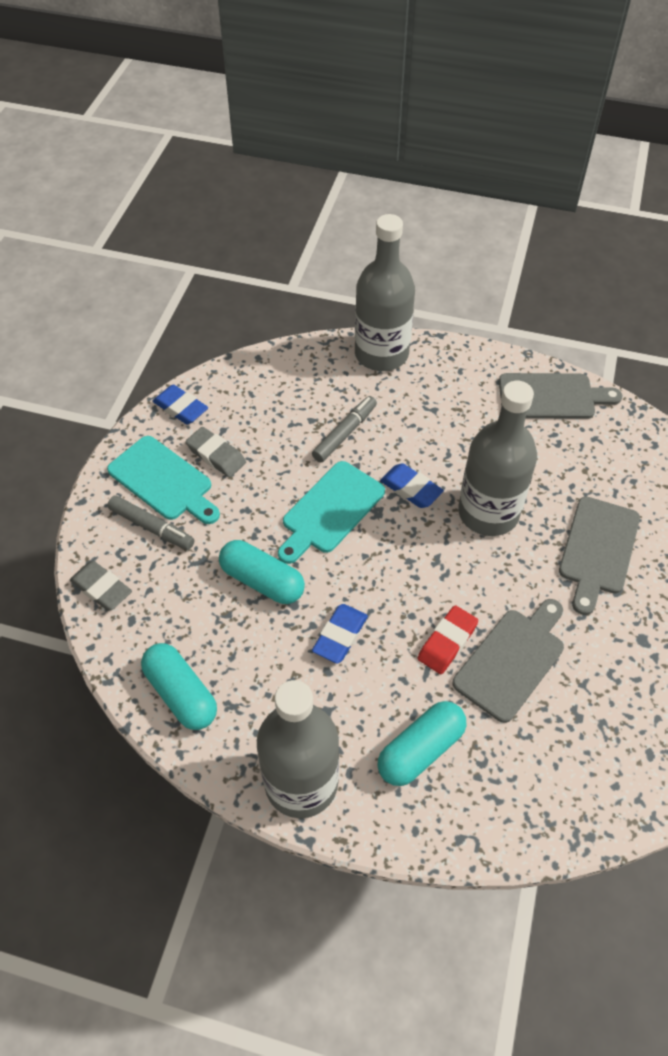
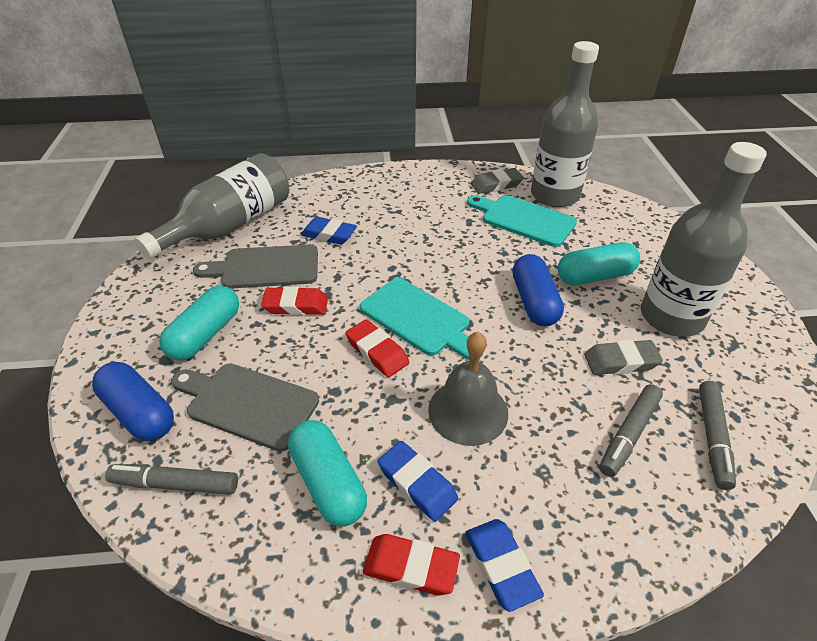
blue capsule: 0 -> 2
grey bell: 0 -> 1
grey cutting board: 3 -> 2
grey marker: 2 -> 3
red eraser: 1 -> 3

